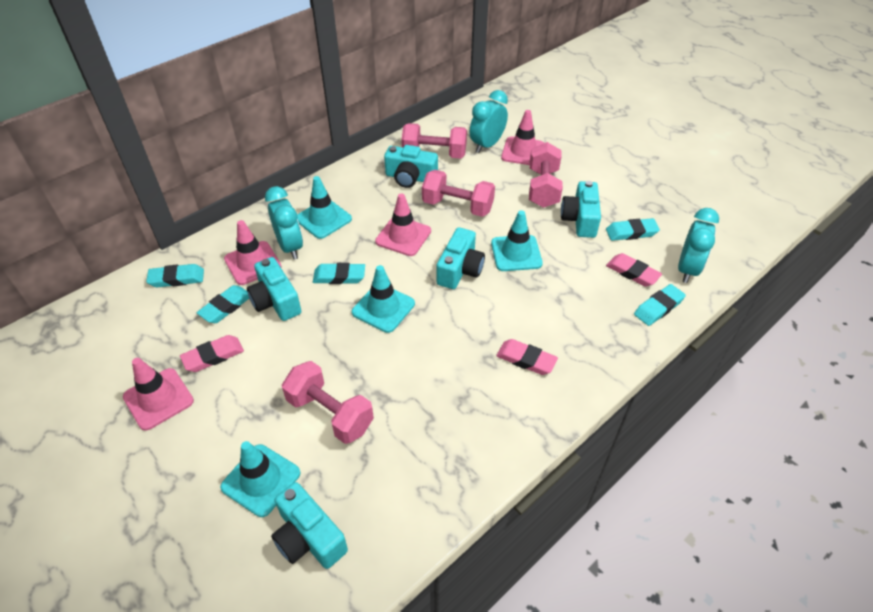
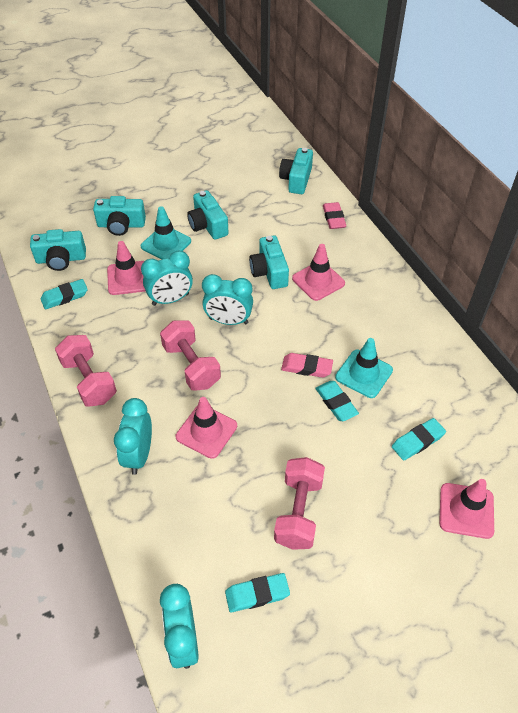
pink dumbbell: 4 -> 3
pink eraser: 3 -> 2
turquoise clock: 3 -> 4
turquoise eraser: 5 -> 4
turquoise traffic cone: 4 -> 2

